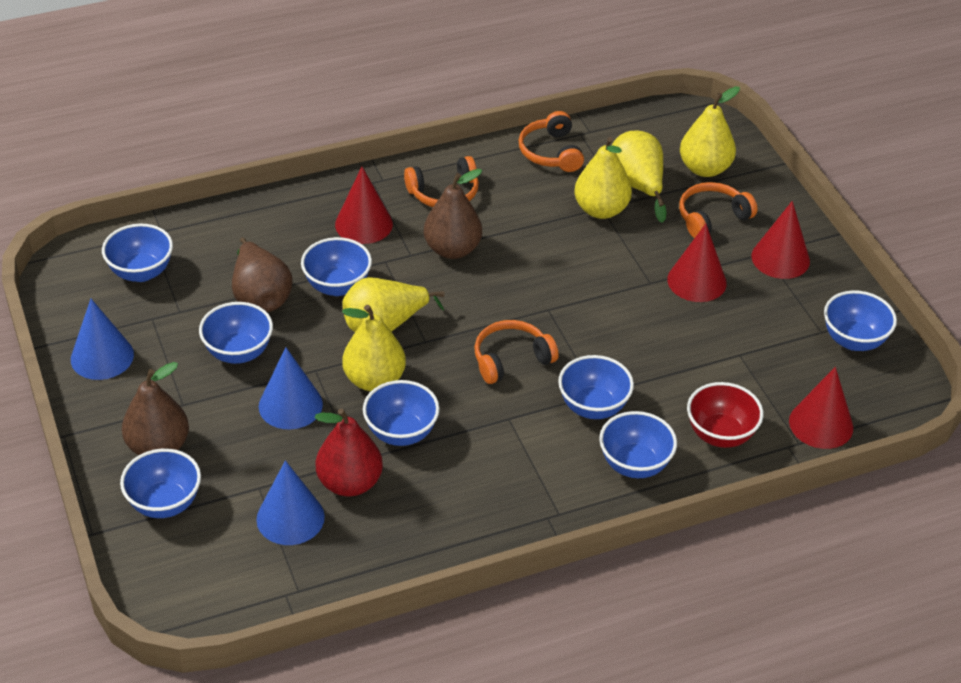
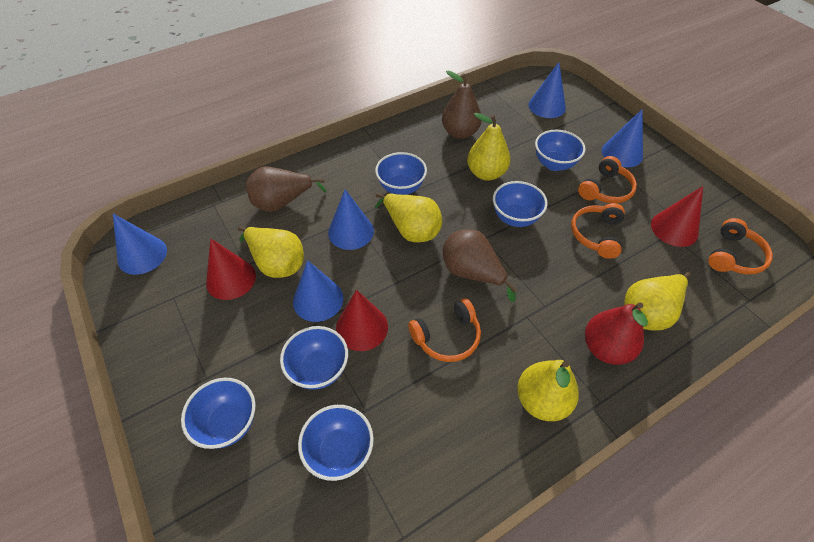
blue bowl: 8 -> 6
blue cone: 3 -> 5
red bowl: 1 -> 0
red cone: 4 -> 3

